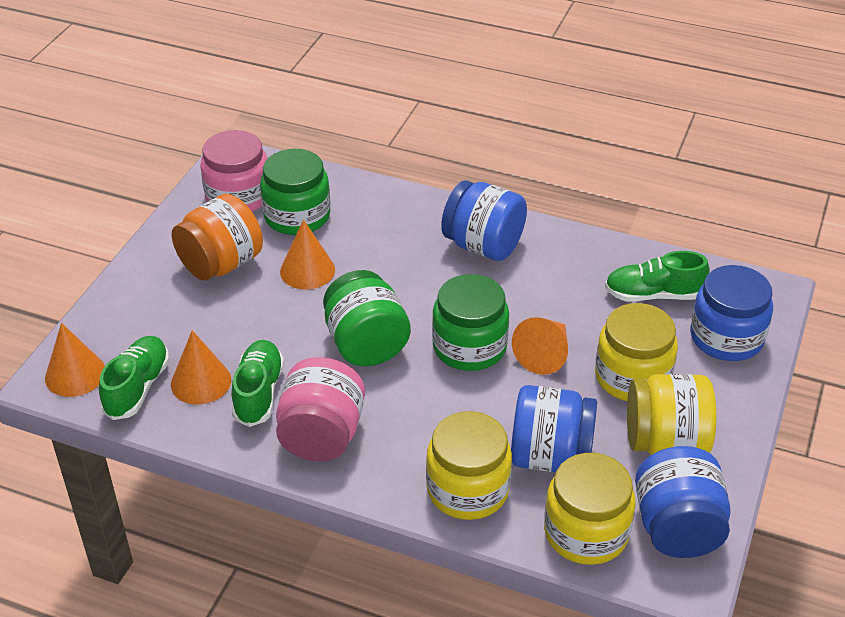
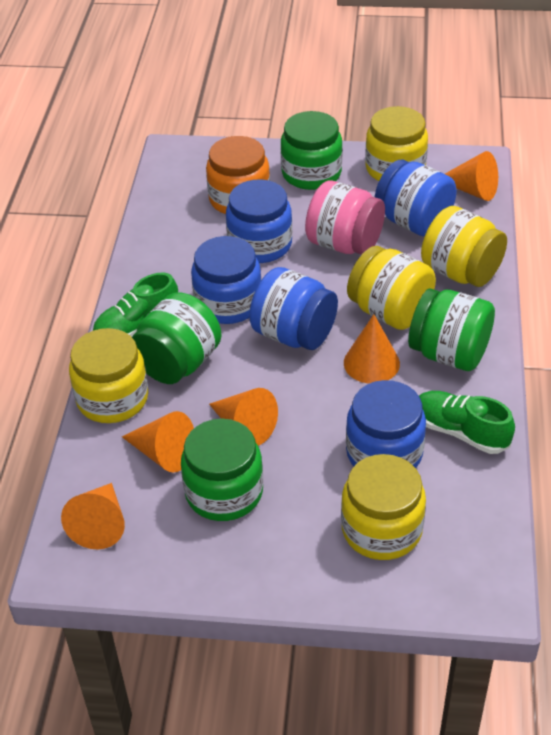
blue jar: 4 -> 5
green jar: 3 -> 4
green shoe: 3 -> 2
orange cone: 4 -> 5
pink jar: 2 -> 1
yellow jar: 4 -> 5

